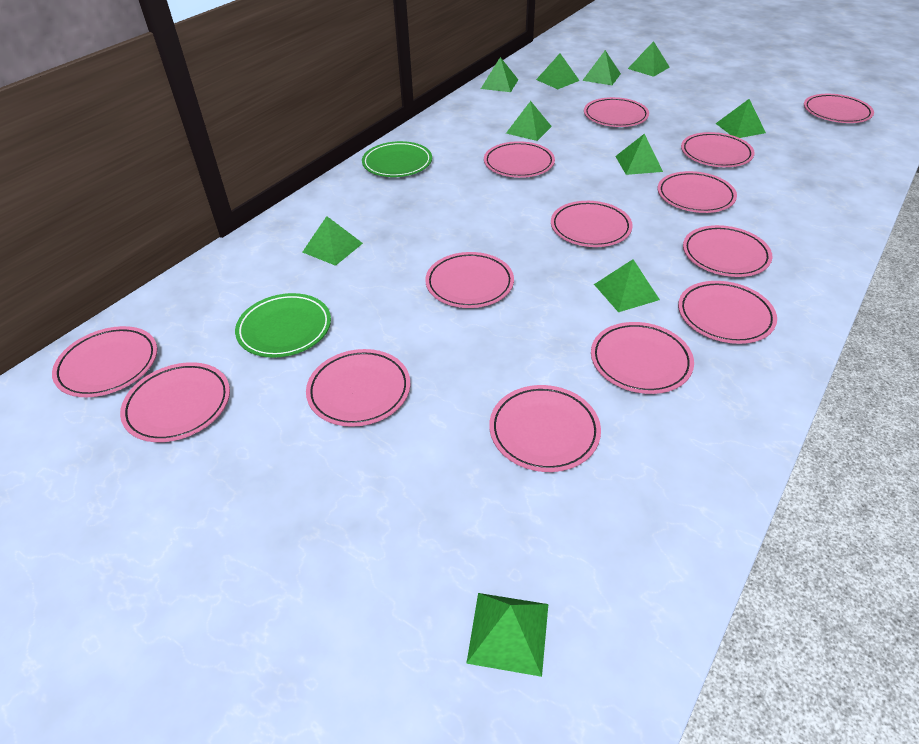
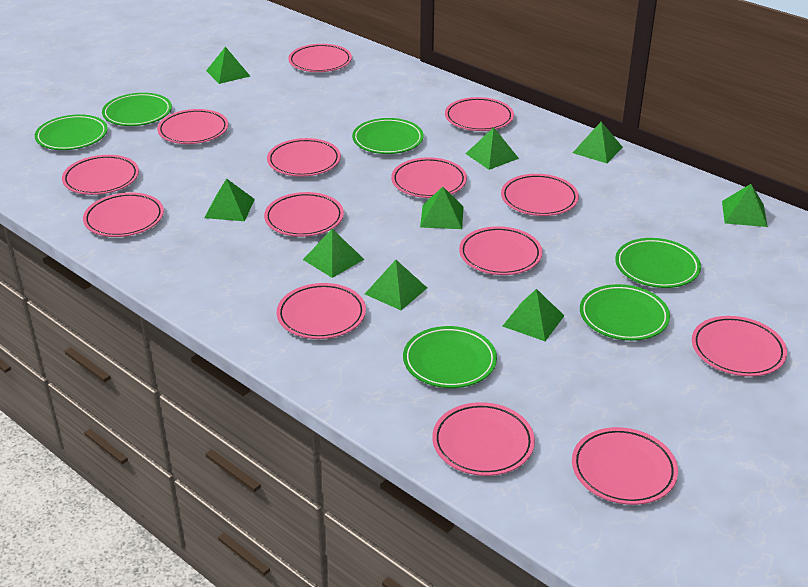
green plate: 2 -> 6
green pyramid: 10 -> 9

